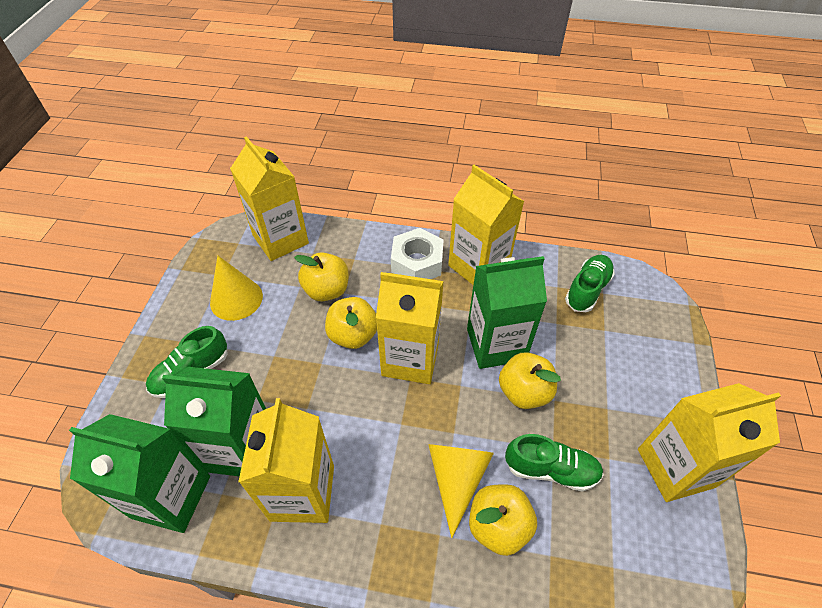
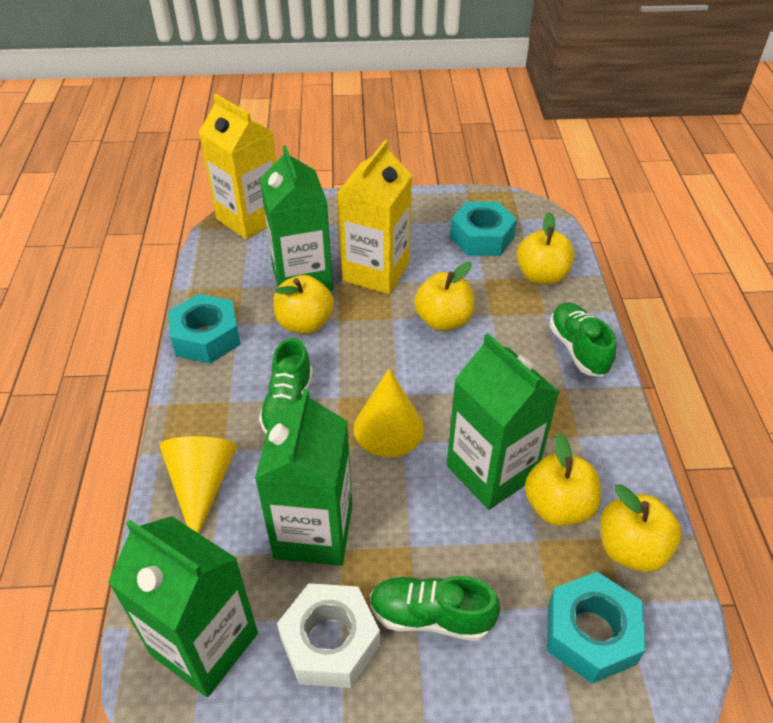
green carton: 3 -> 4
turquoise nut: 0 -> 3
yellow apple: 4 -> 5
yellow carton: 5 -> 2

